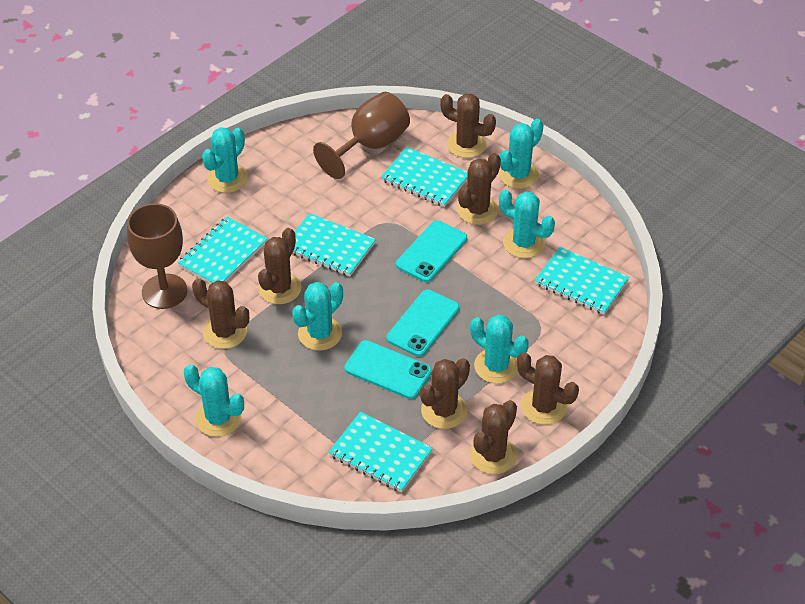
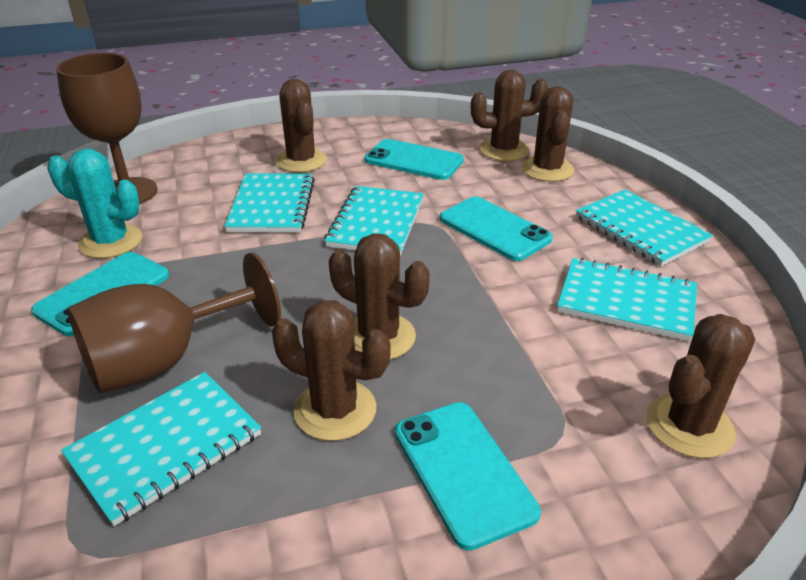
brown cactus: 7 -> 6
turquoise cactus: 6 -> 1
turquoise phone: 3 -> 4

